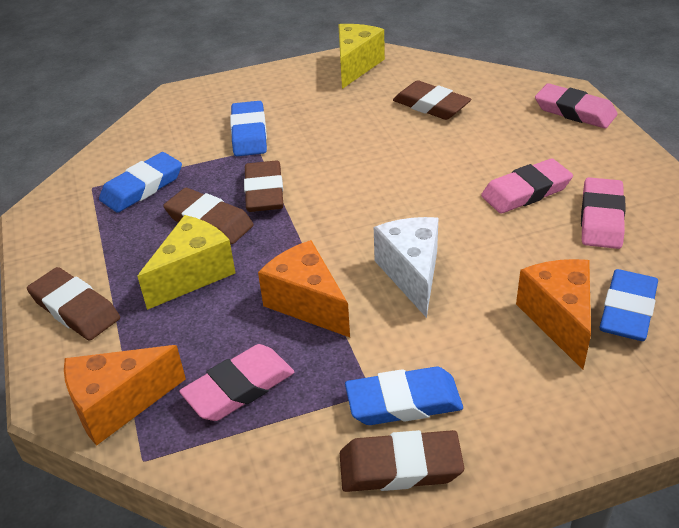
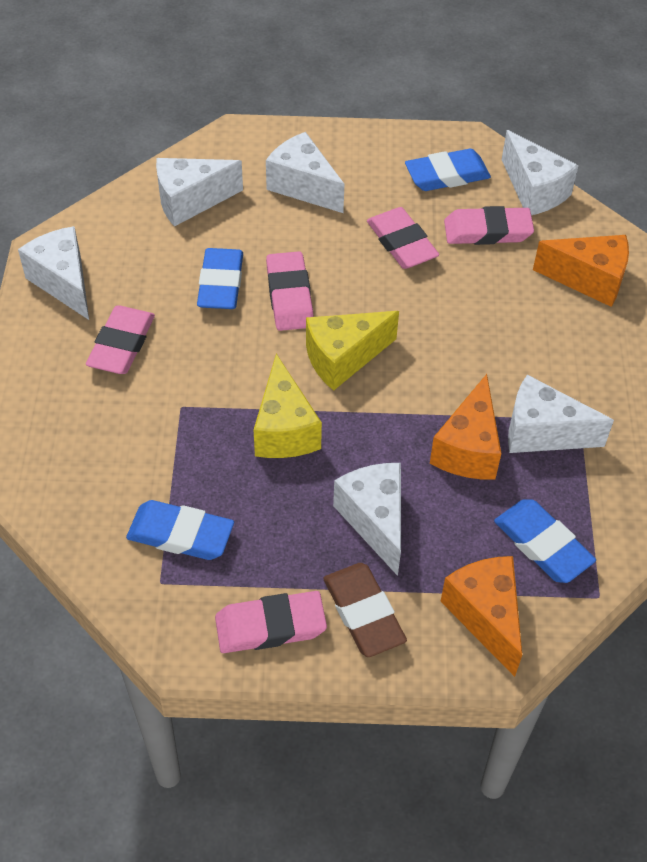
brown eraser: 5 -> 1
pink eraser: 4 -> 5
white cheese: 1 -> 6

